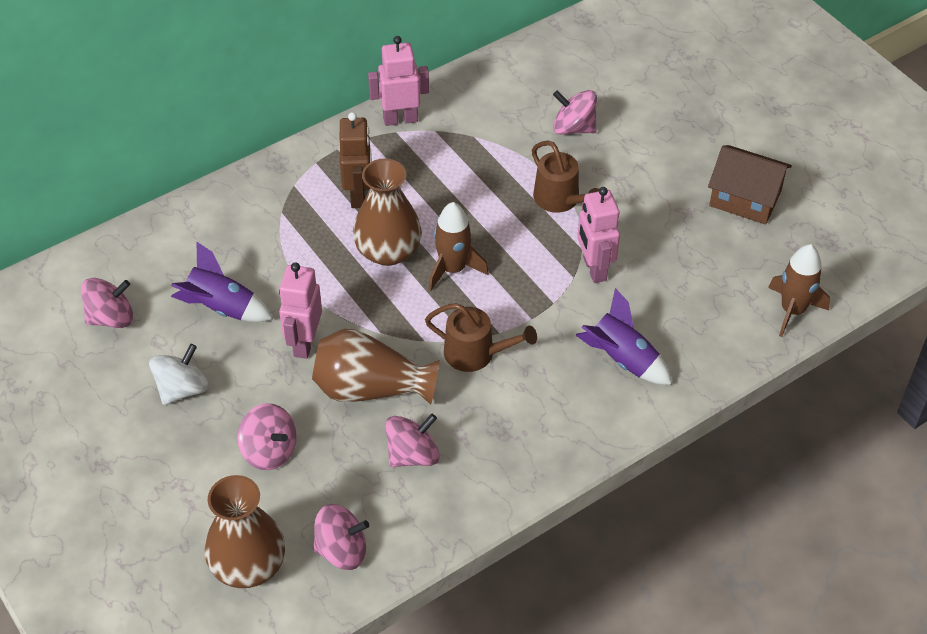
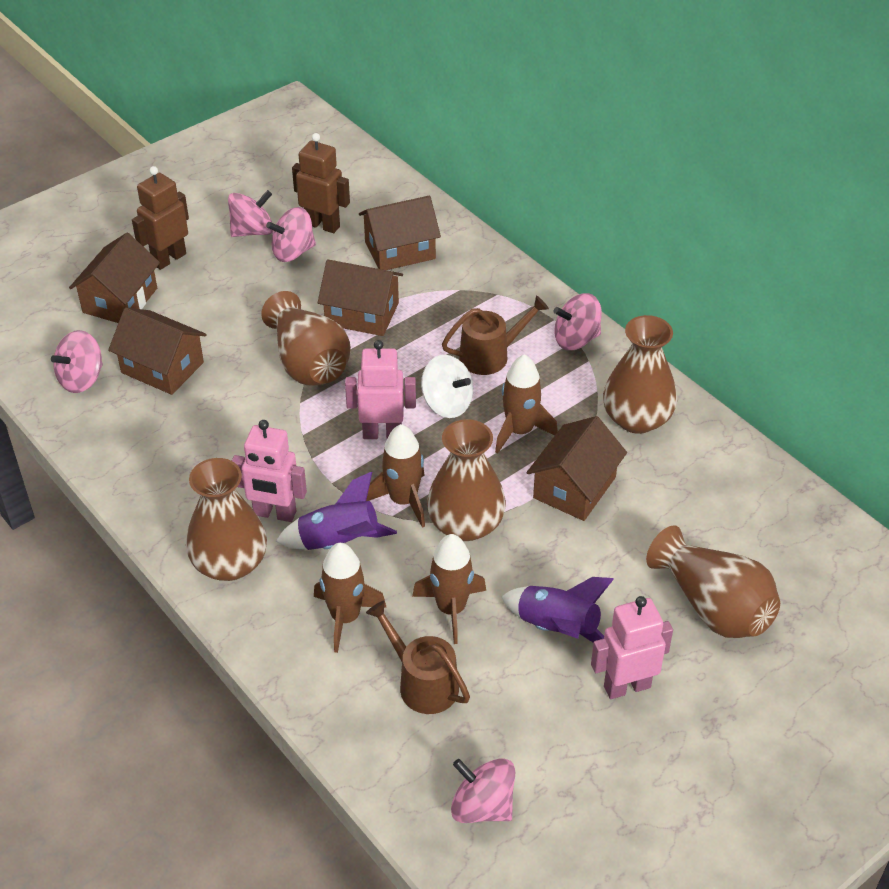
brown house: 1 -> 5
brown robot: 1 -> 2
brown rocket: 2 -> 4
brown vase: 3 -> 5

